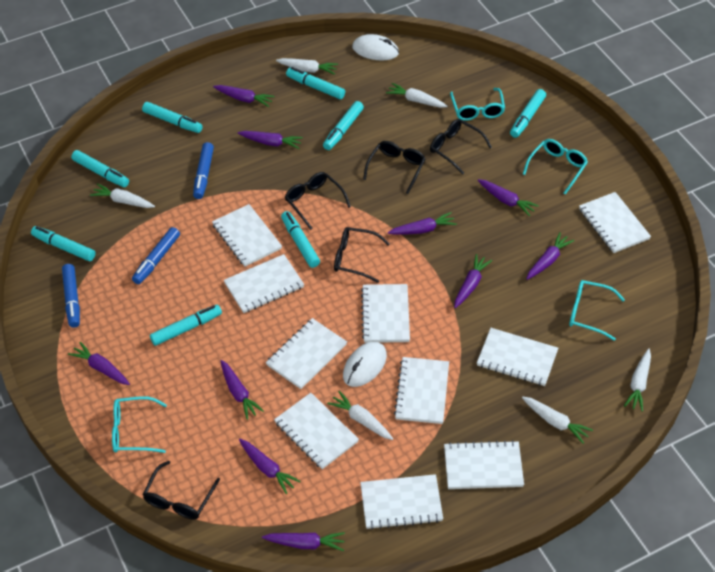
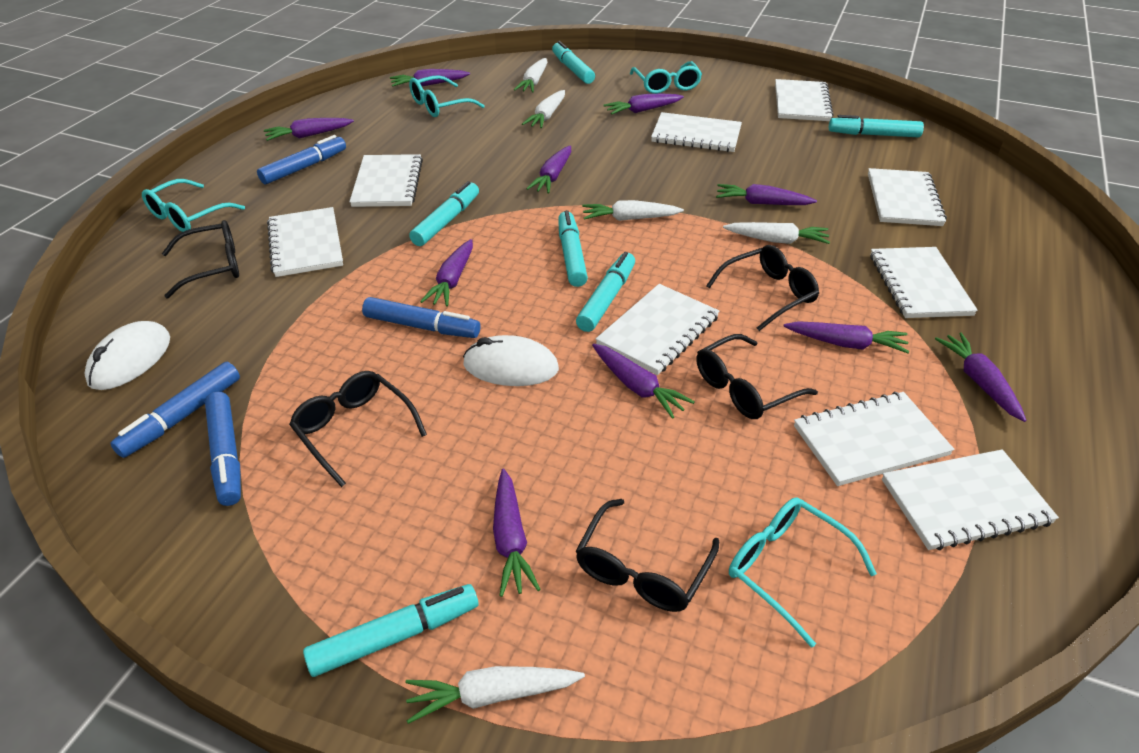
blue marker: 3 -> 4
turquoise marker: 8 -> 6
white carrot: 6 -> 5
white notebook: 10 -> 9

